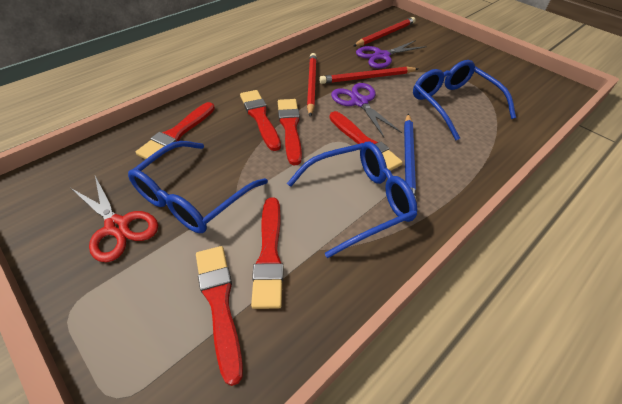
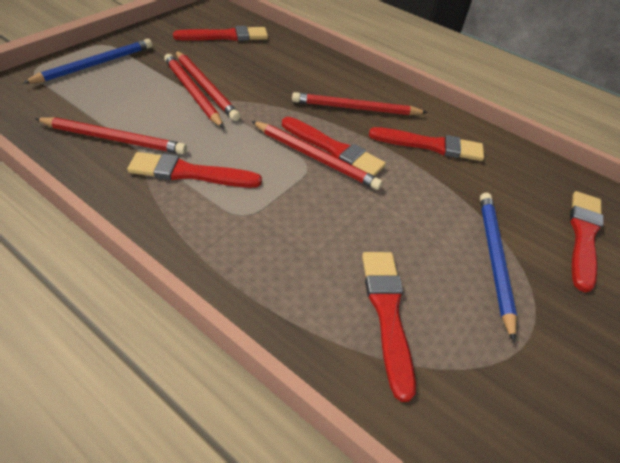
blue glasses: 3 -> 0
blue pencil: 1 -> 2
purple scissors: 2 -> 0
red pencil: 3 -> 5
red scissors: 1 -> 0

